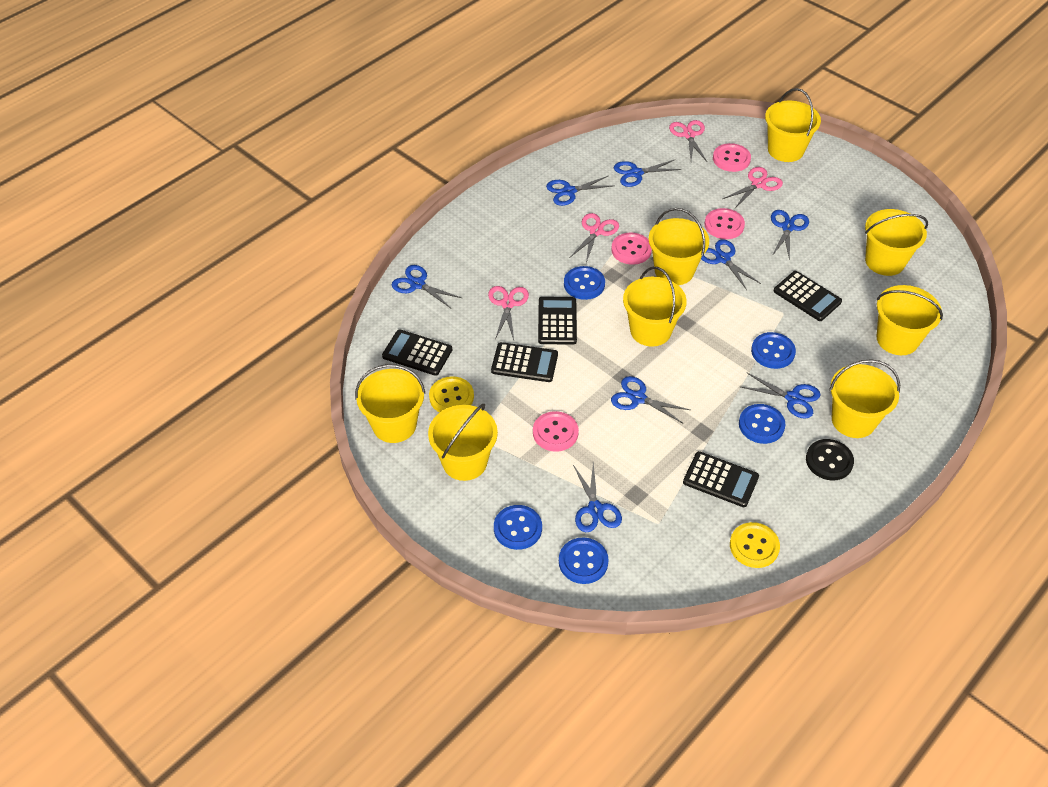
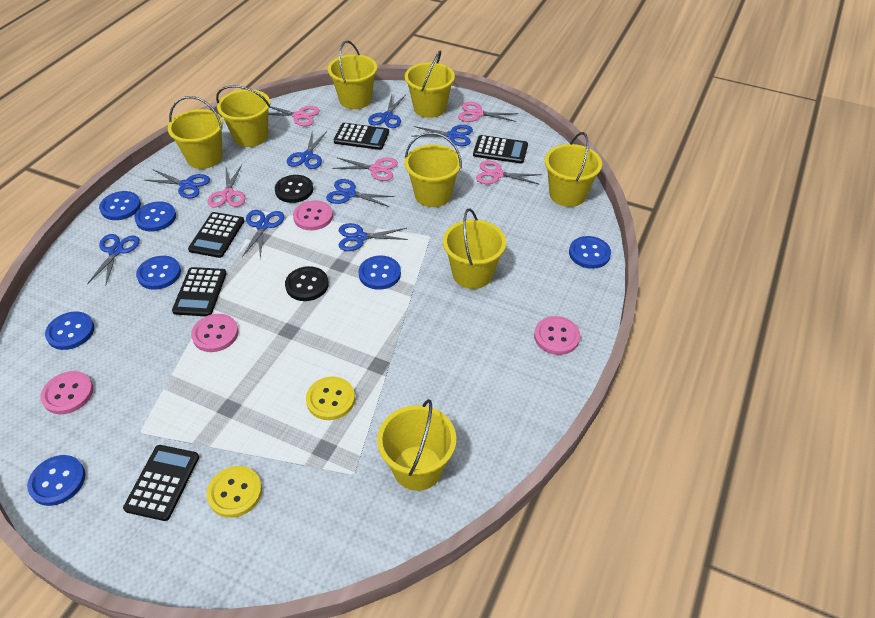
black button: 1 -> 2
blue button: 5 -> 7
pink scissors: 4 -> 5

